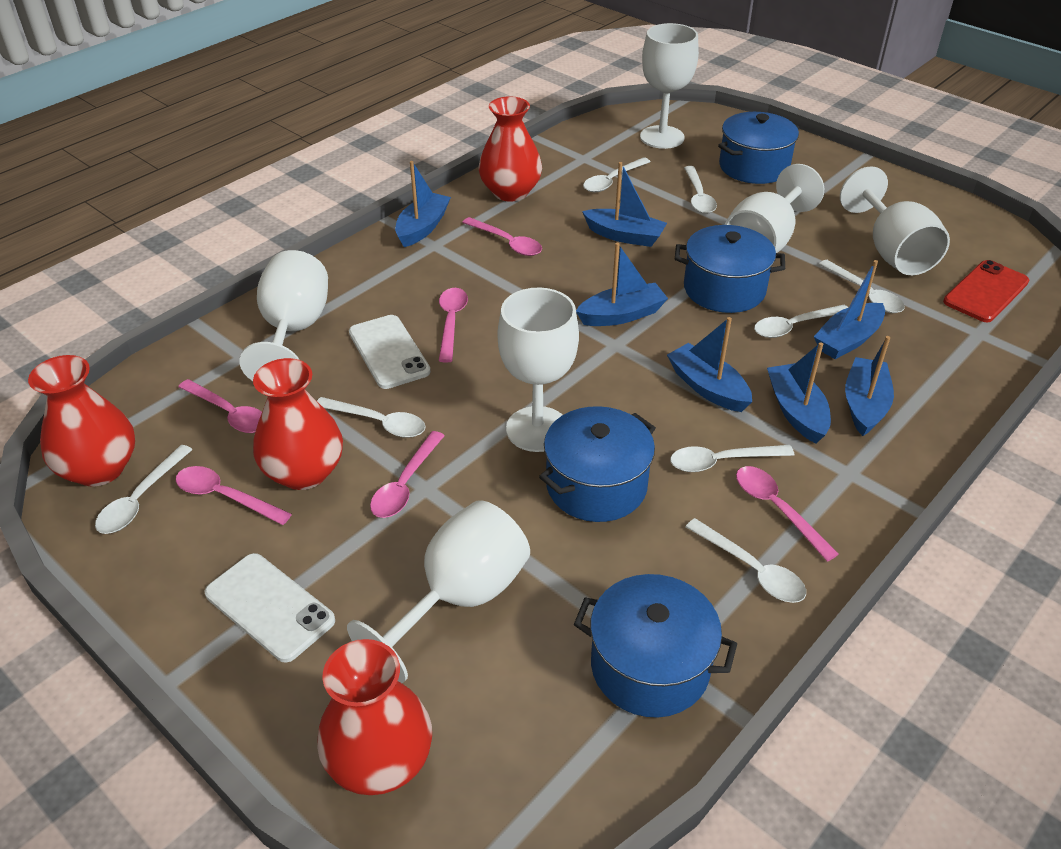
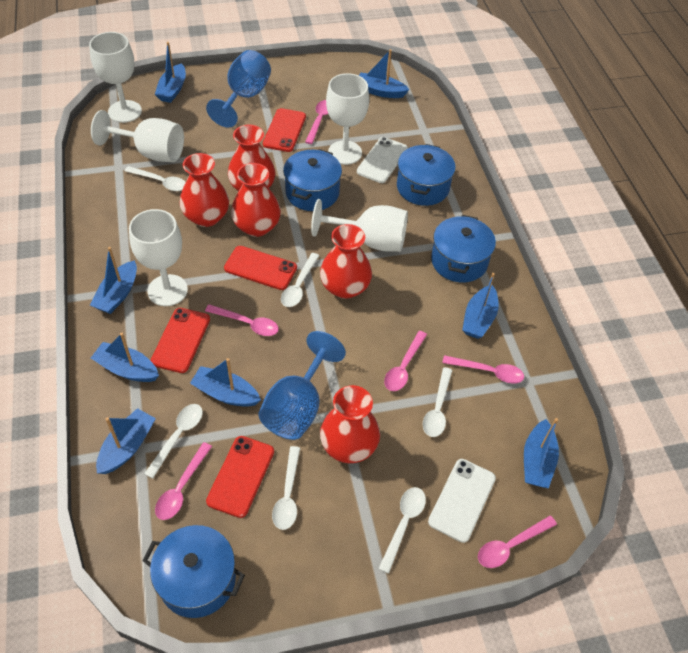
blue boat: 7 -> 8
blue goblet: 0 -> 2
red phone: 1 -> 4
red vase: 4 -> 5
white goblet: 6 -> 5
white spoon: 8 -> 6

